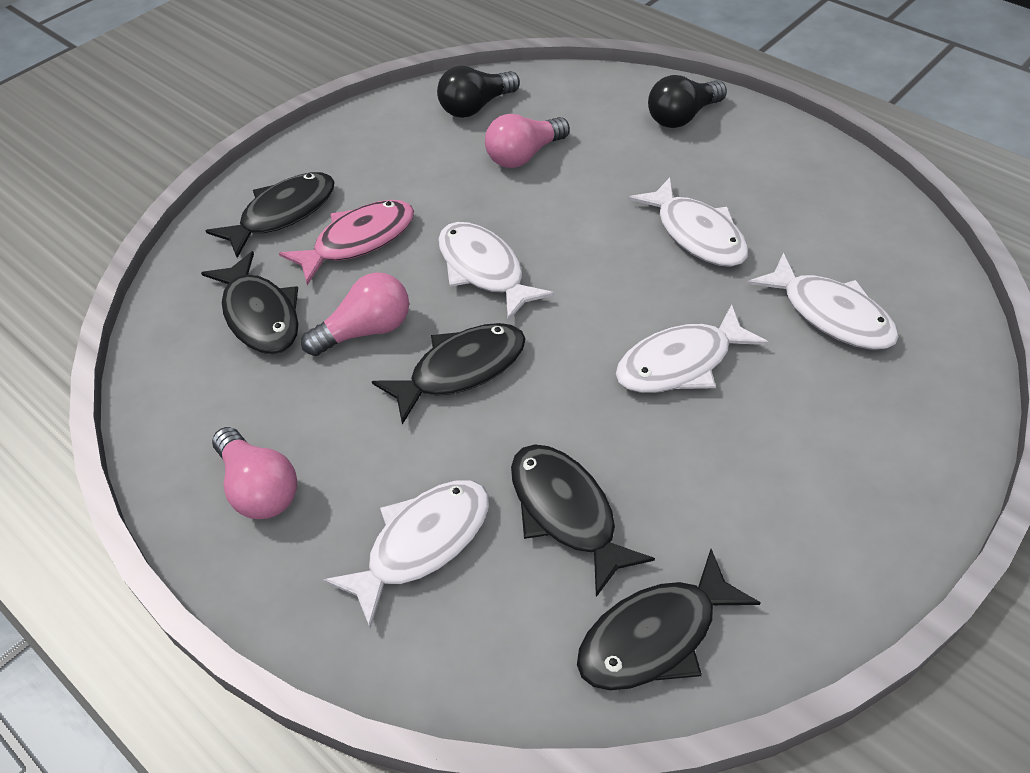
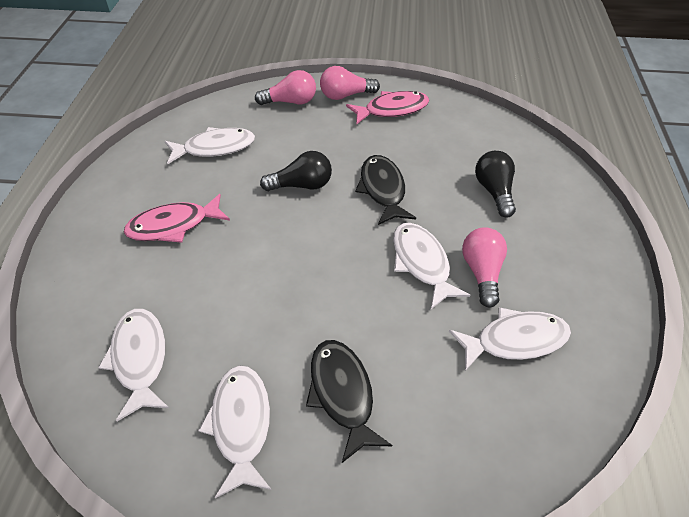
black fish: 5 -> 2
pink fish: 1 -> 2

